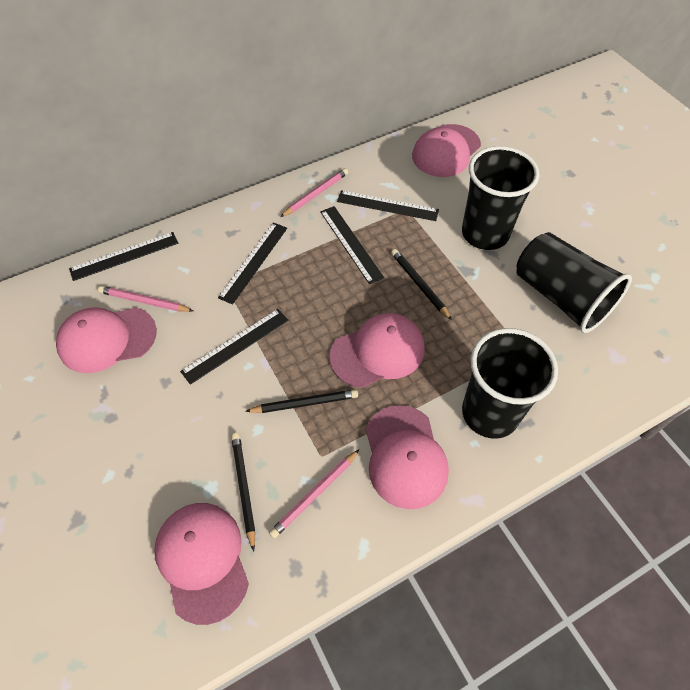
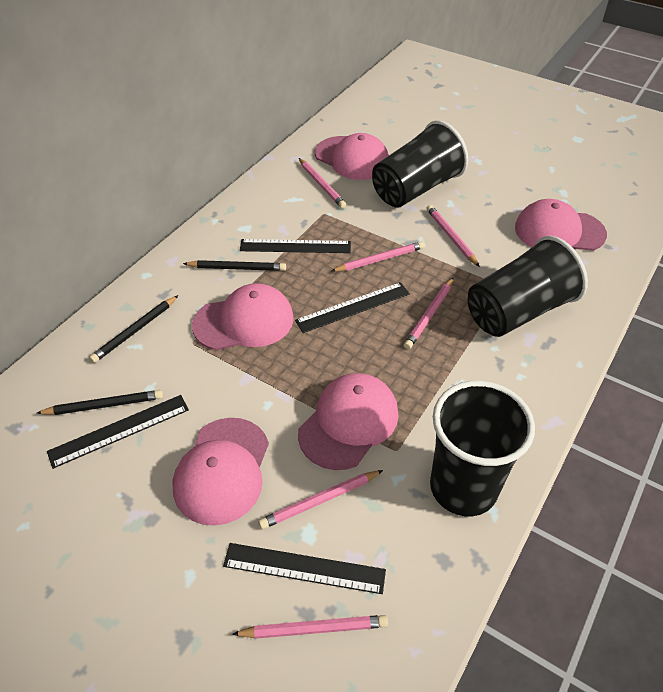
black ruler: 5 -> 4
pink pencil: 3 -> 6

